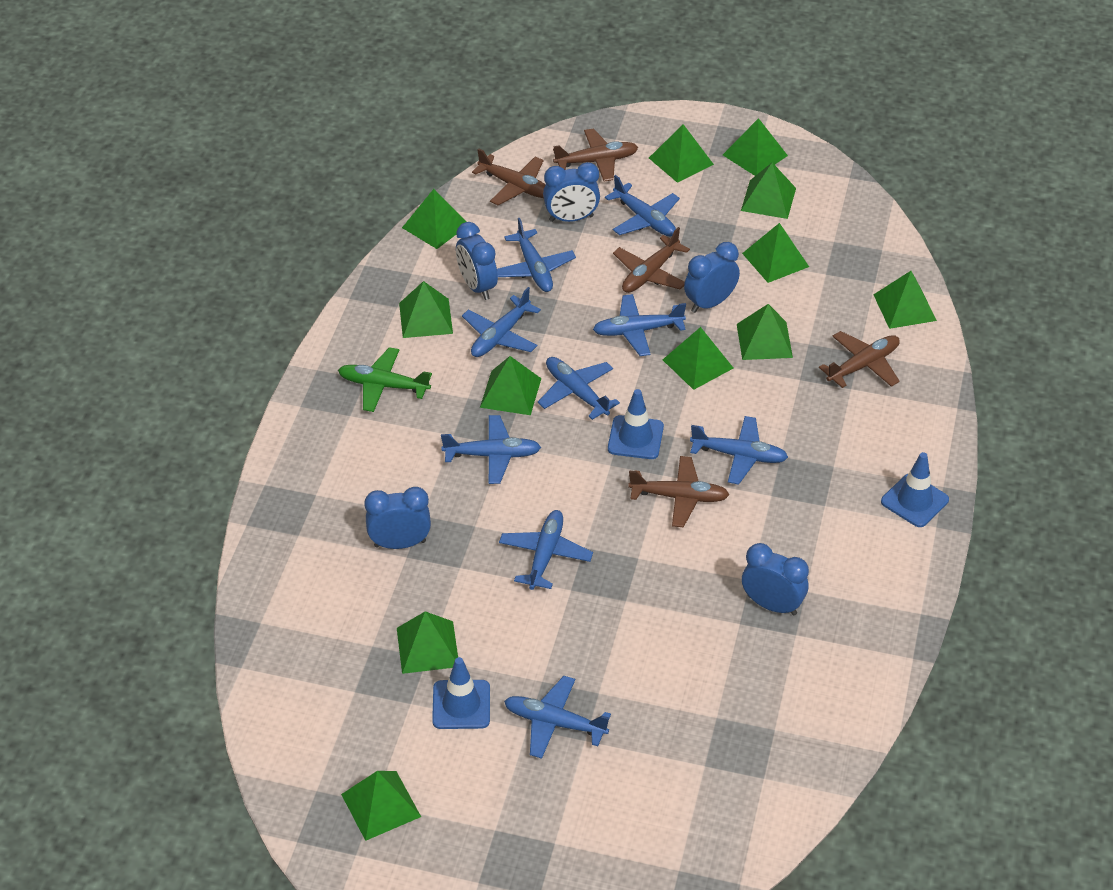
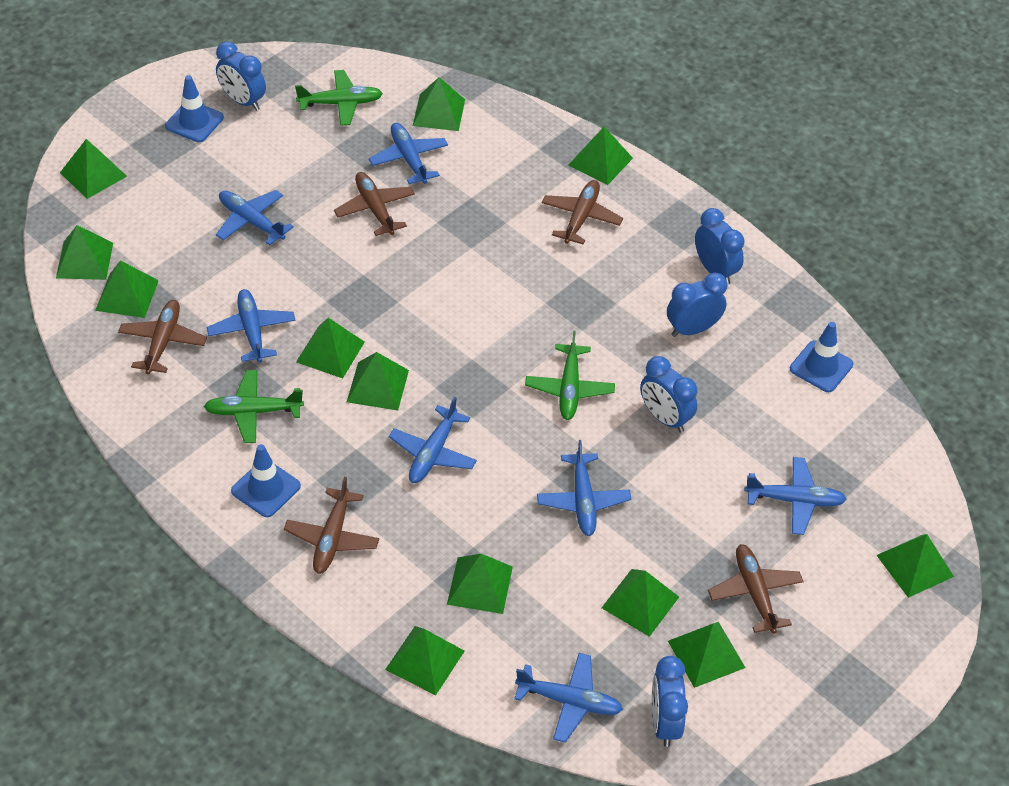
blue plane: 9 -> 7
green plane: 1 -> 3

